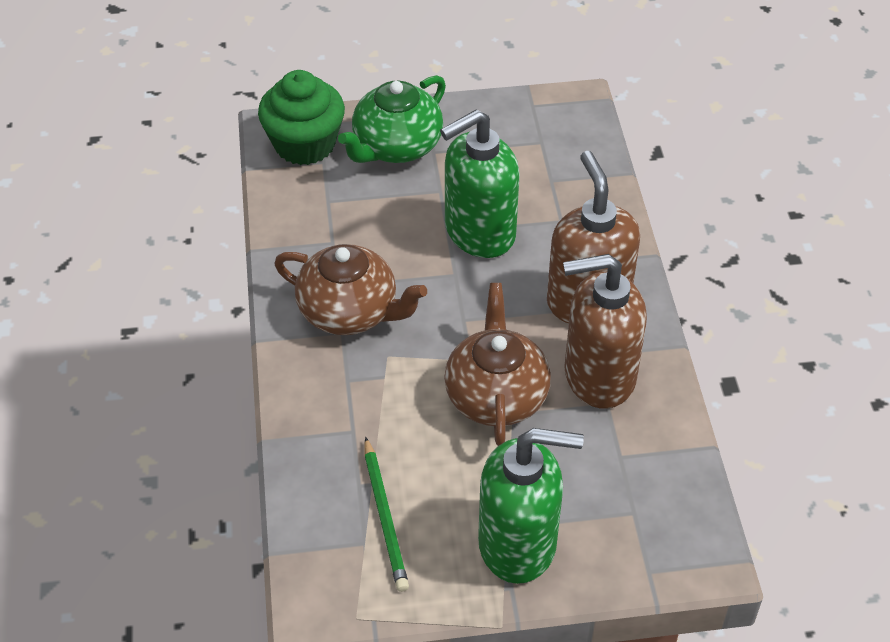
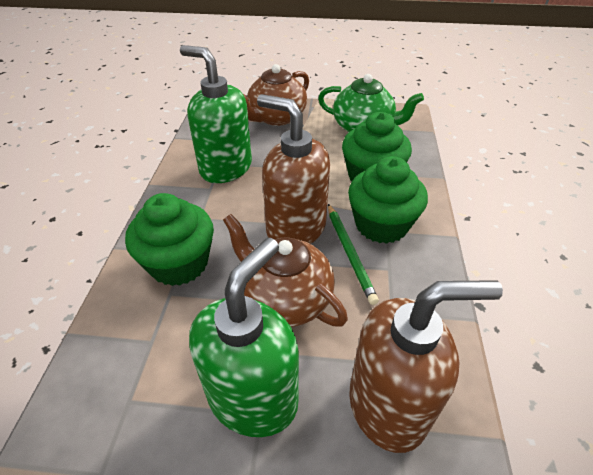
green cupcake: 1 -> 3

